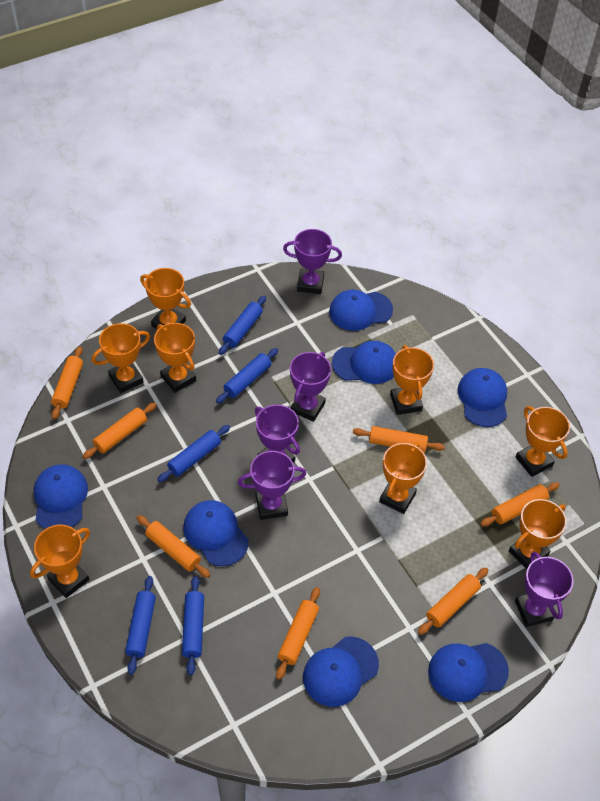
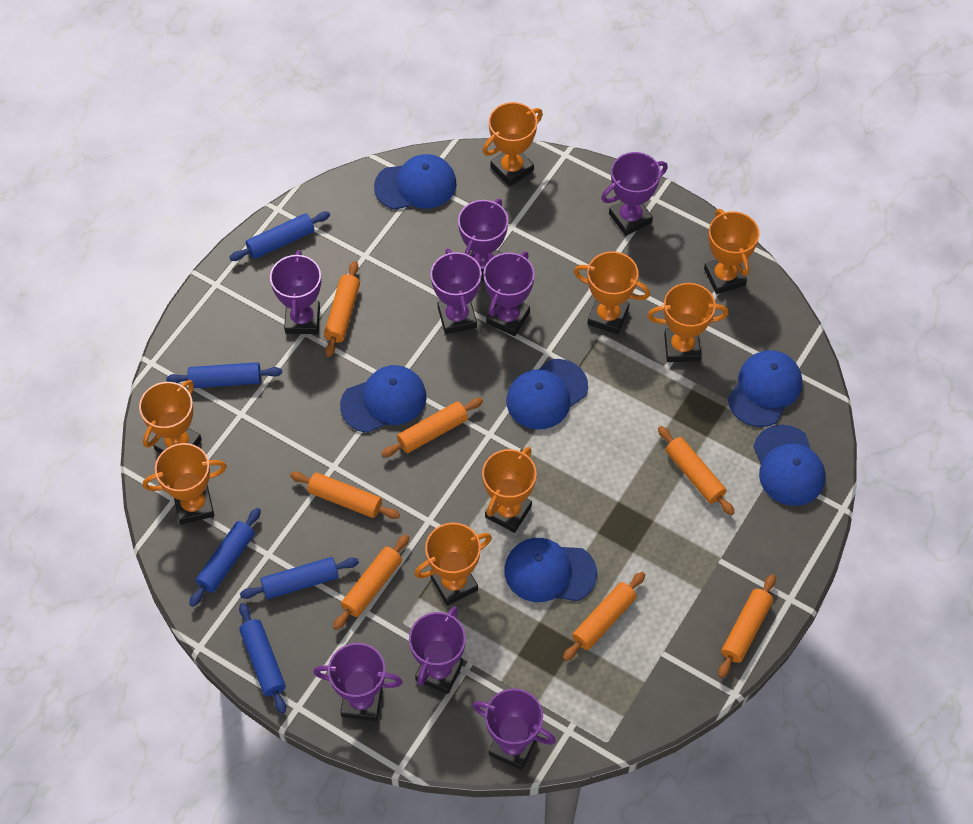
blue cap: 7 -> 6
purple trophy: 5 -> 8

